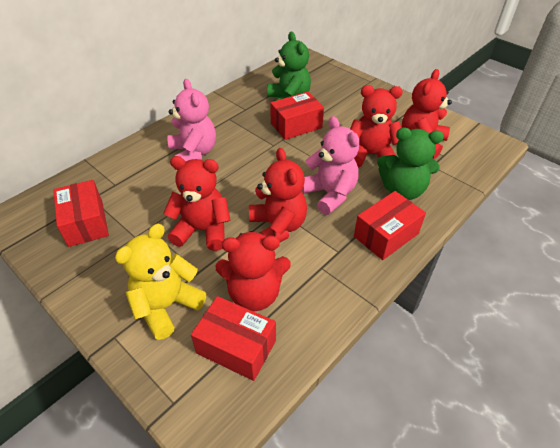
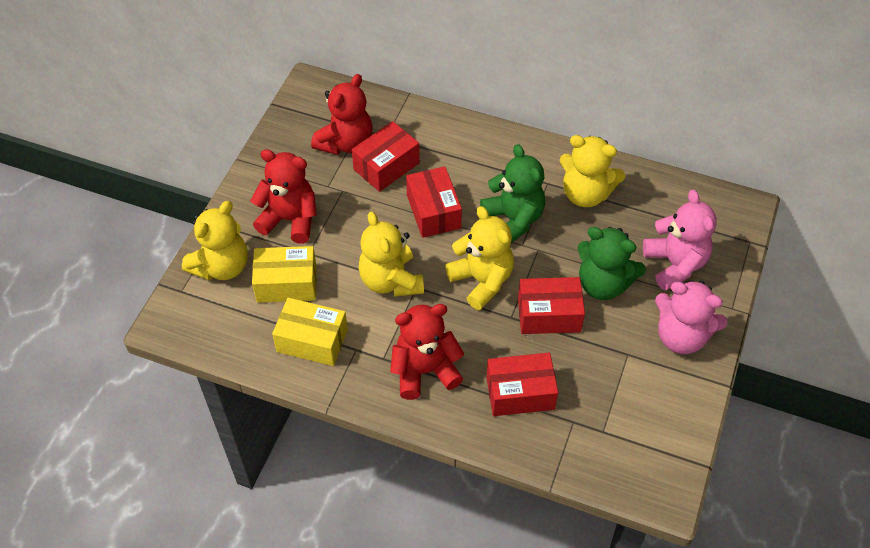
red teddy bear: 5 -> 3
yellow box: 0 -> 2
yellow teddy bear: 1 -> 4

